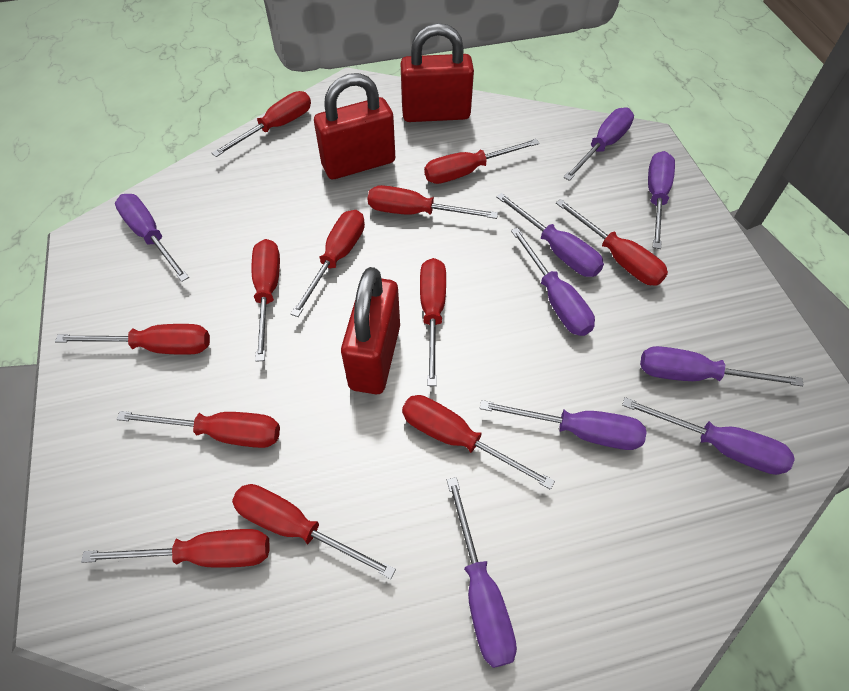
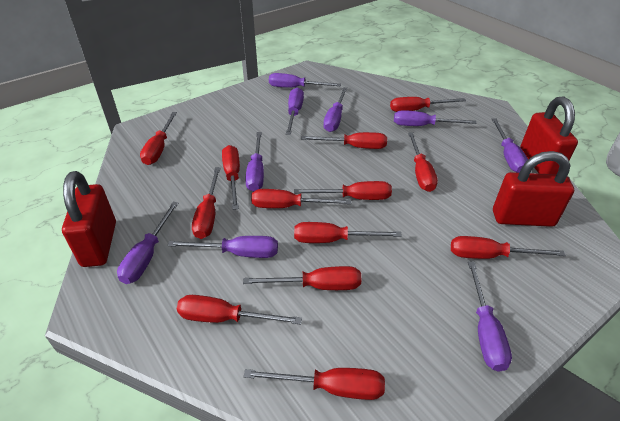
red screwdriver: 12 -> 13

